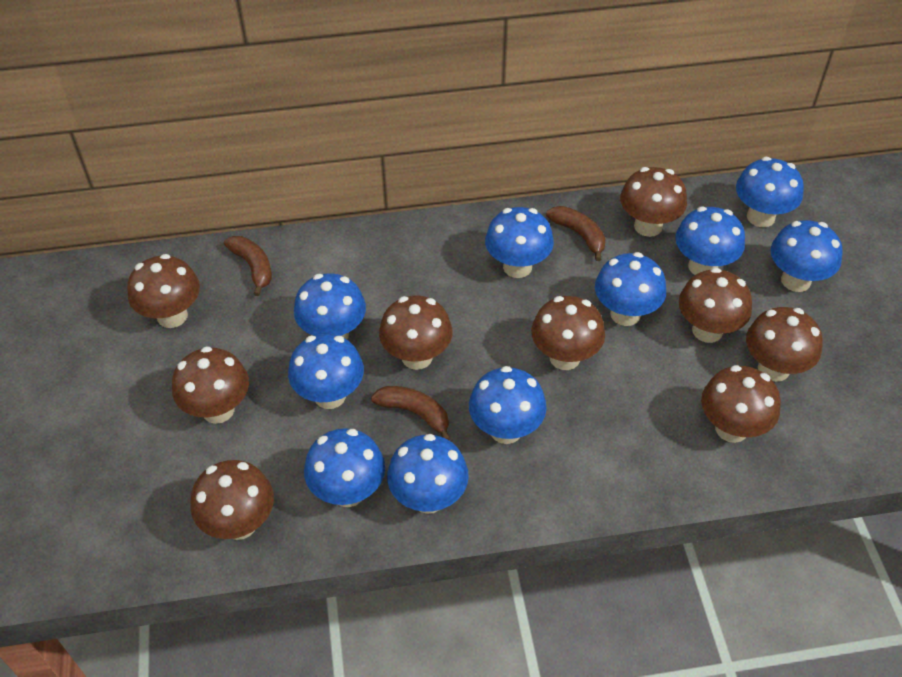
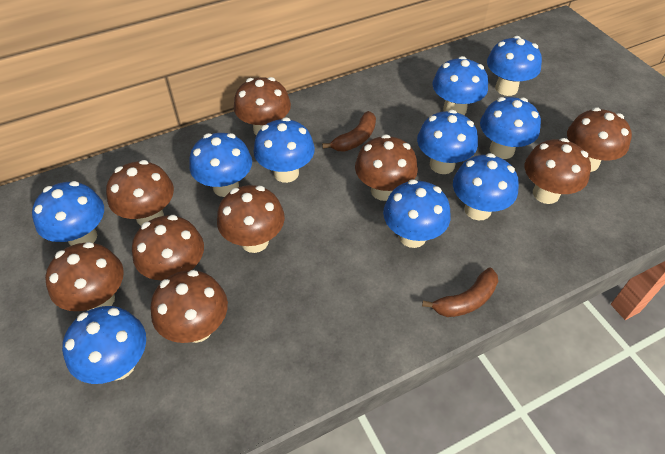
brown banana: 3 -> 2

